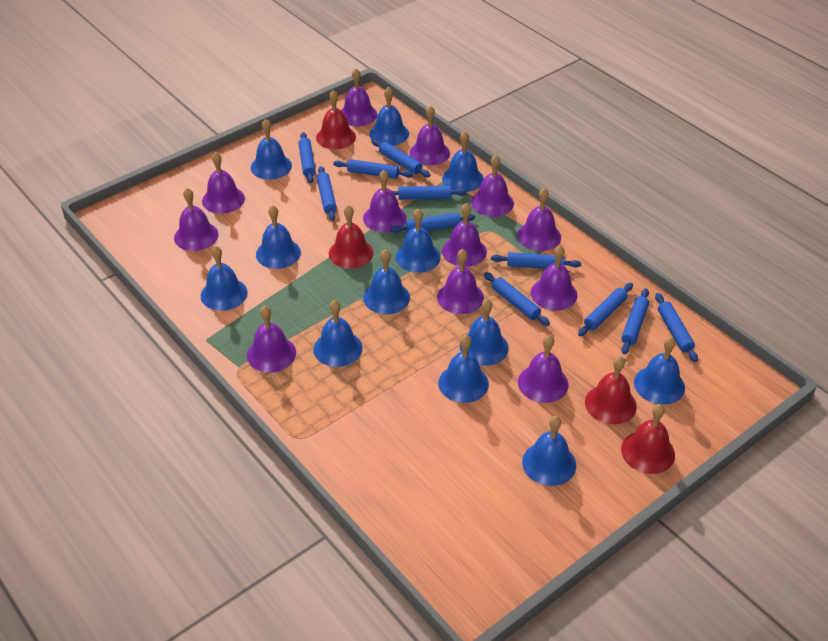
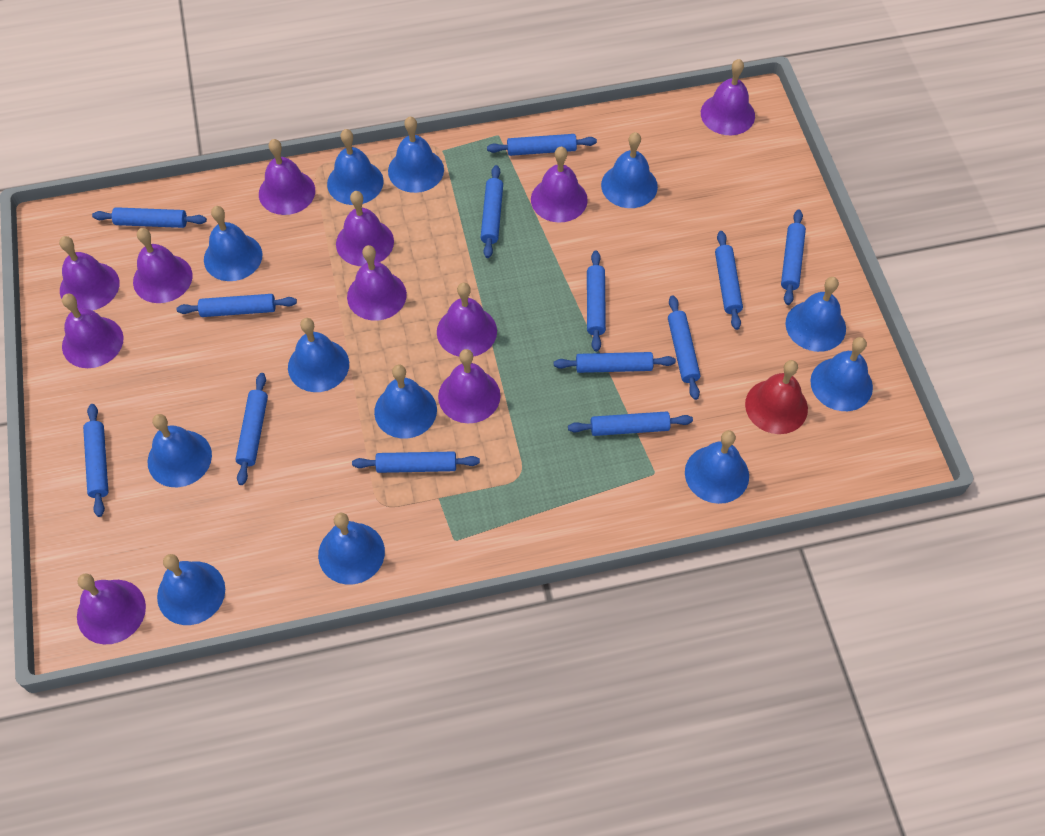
blue rolling pin: 11 -> 13
purple bell: 12 -> 11
red bell: 4 -> 1

